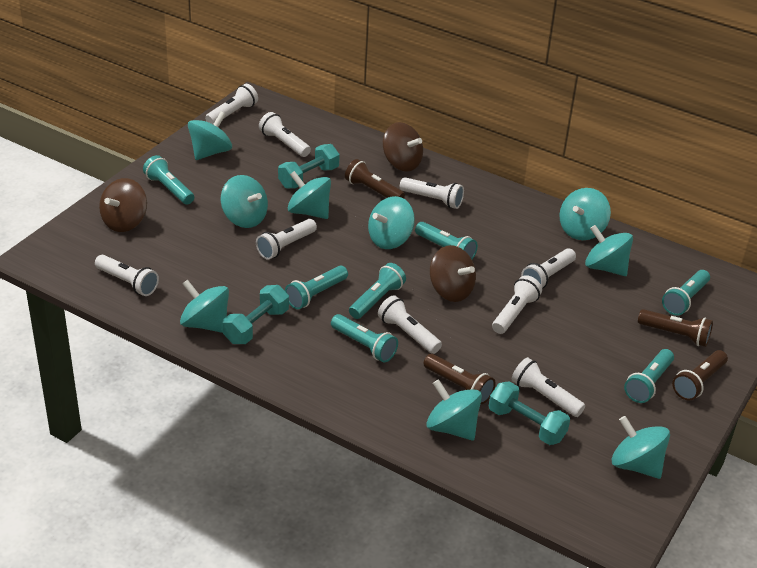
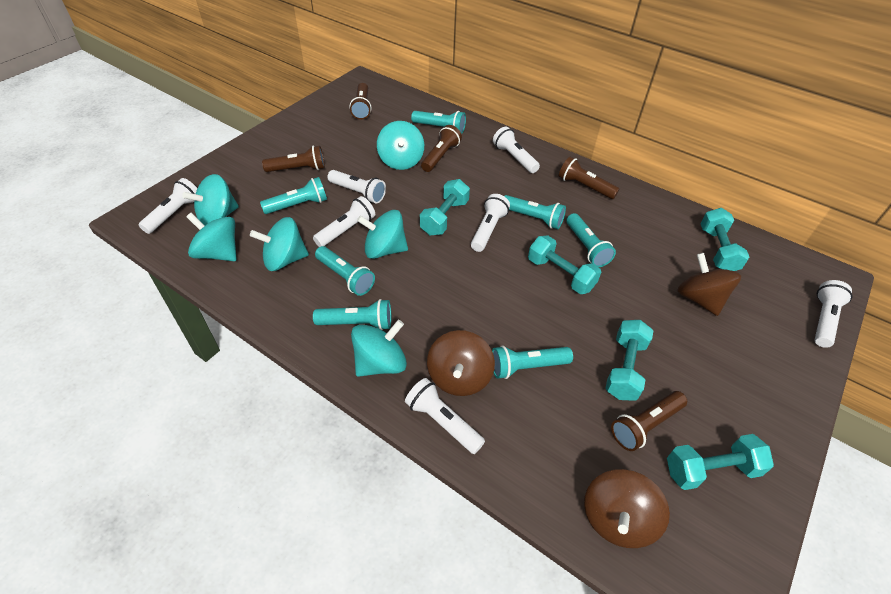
brown flashlight: 4 -> 5
turquoise dumbbell: 3 -> 5
turquoise spinning top: 9 -> 6
white flashlight: 9 -> 7

